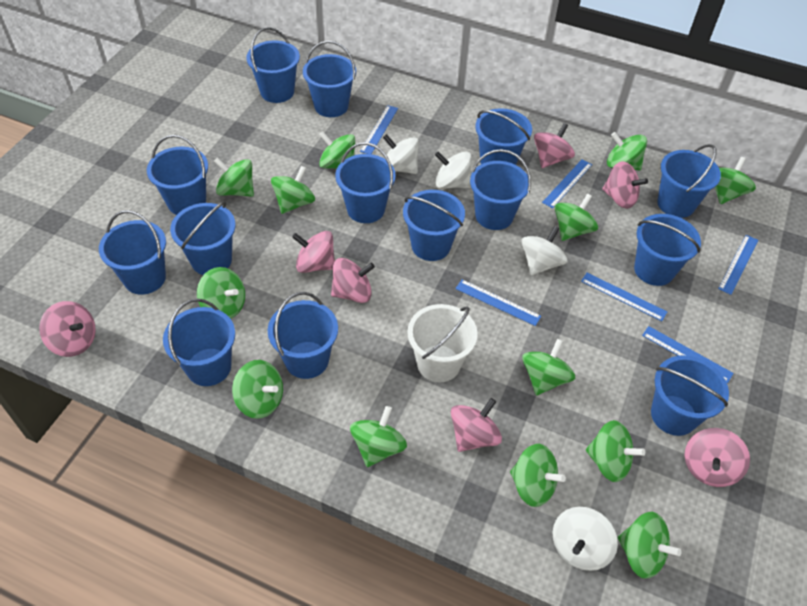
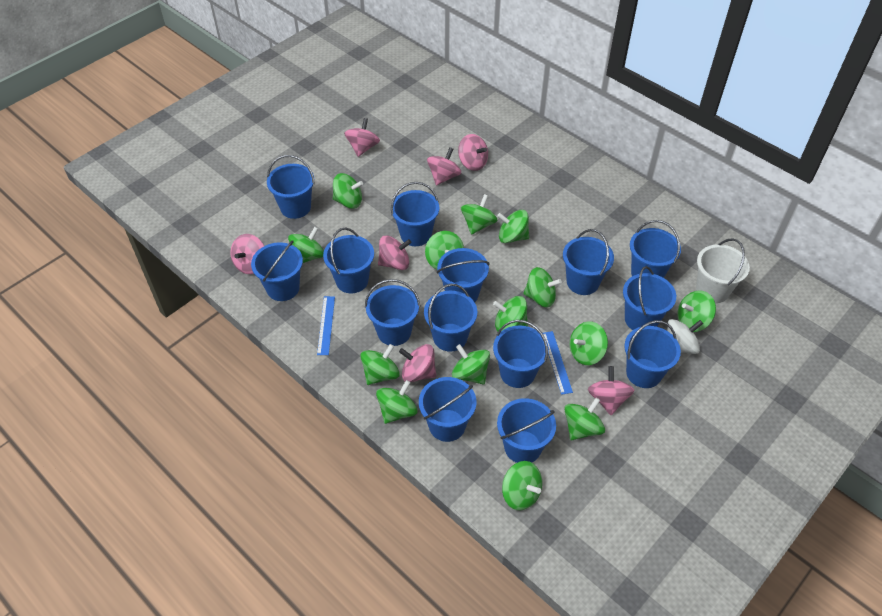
blue ruler: 6 -> 2
green spinning top: 13 -> 14
white spinning top: 4 -> 1

